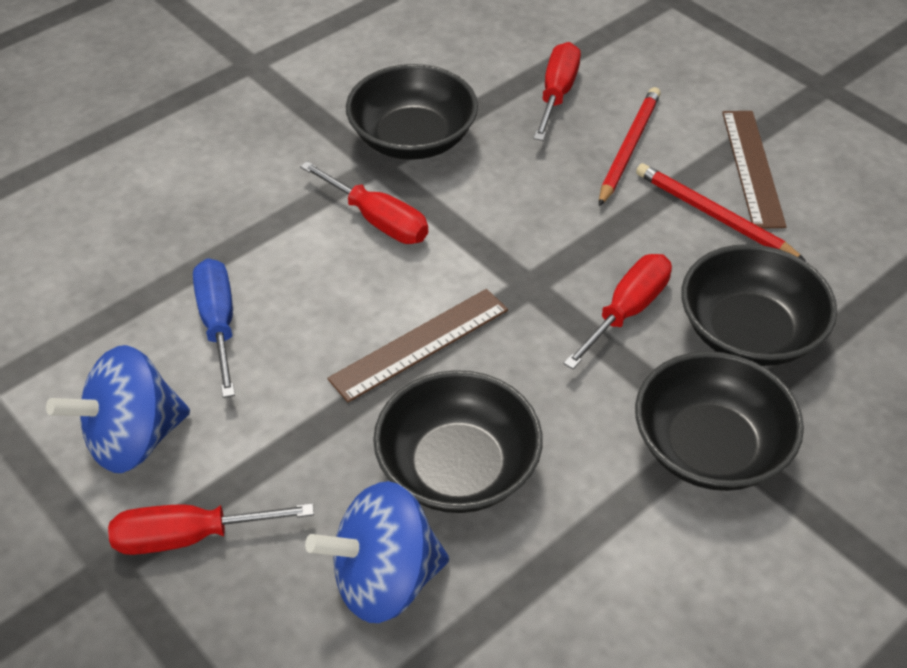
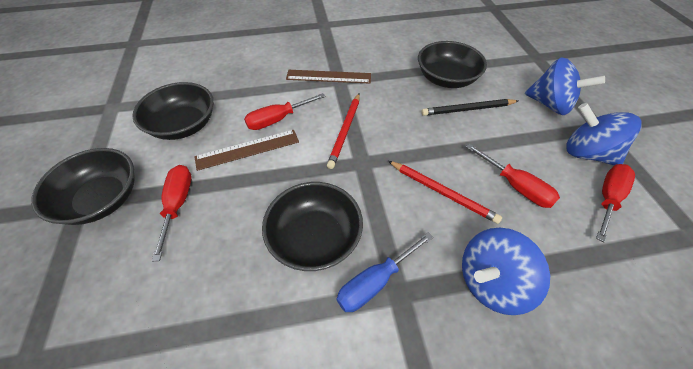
black pencil: 0 -> 1
blue spinning top: 2 -> 3

